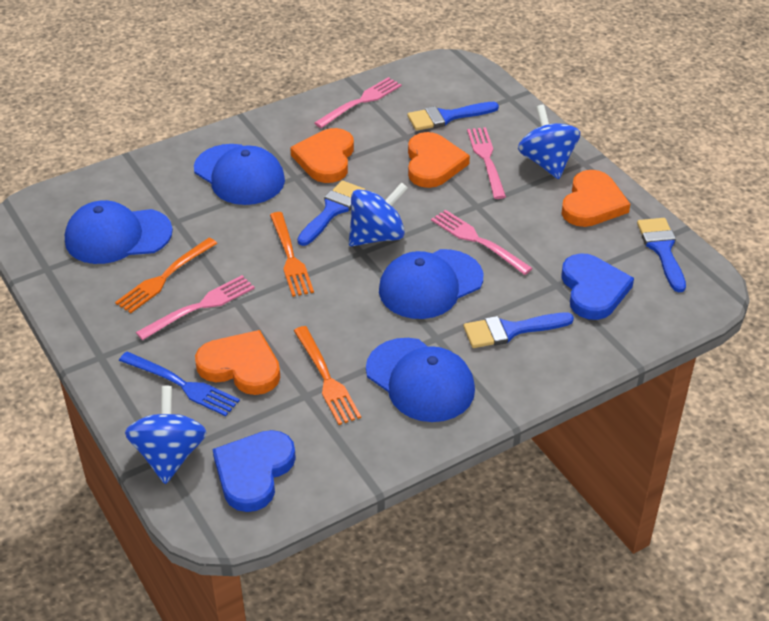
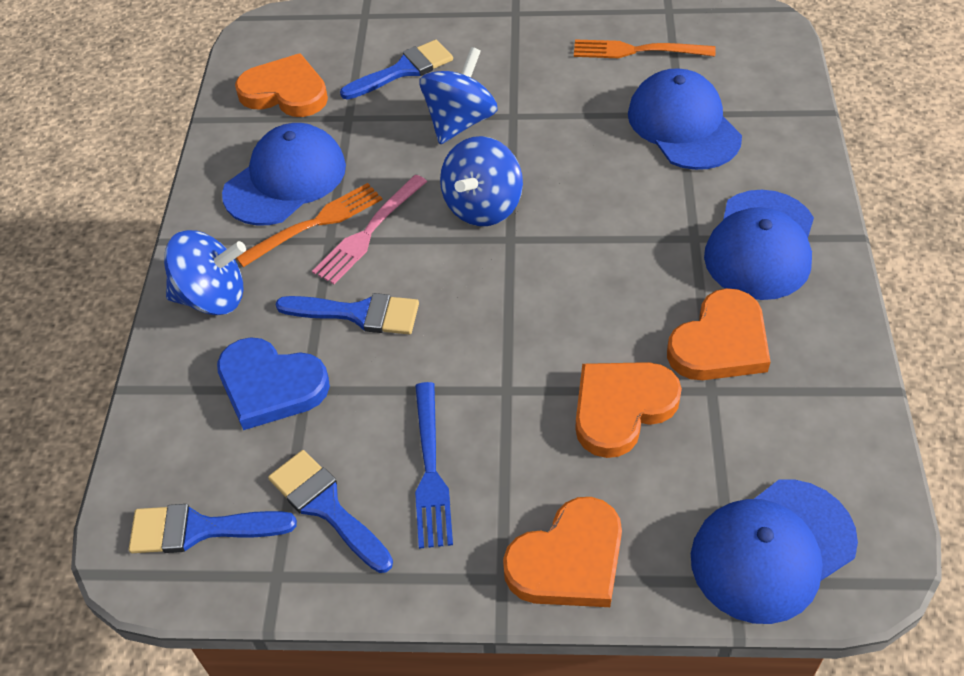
blue heart: 2 -> 1
orange fork: 3 -> 2
pink fork: 4 -> 1

